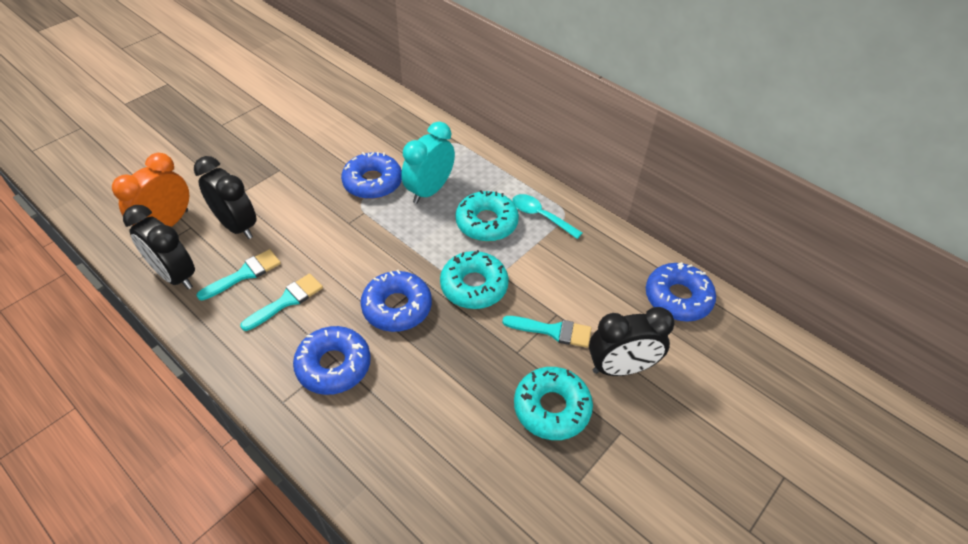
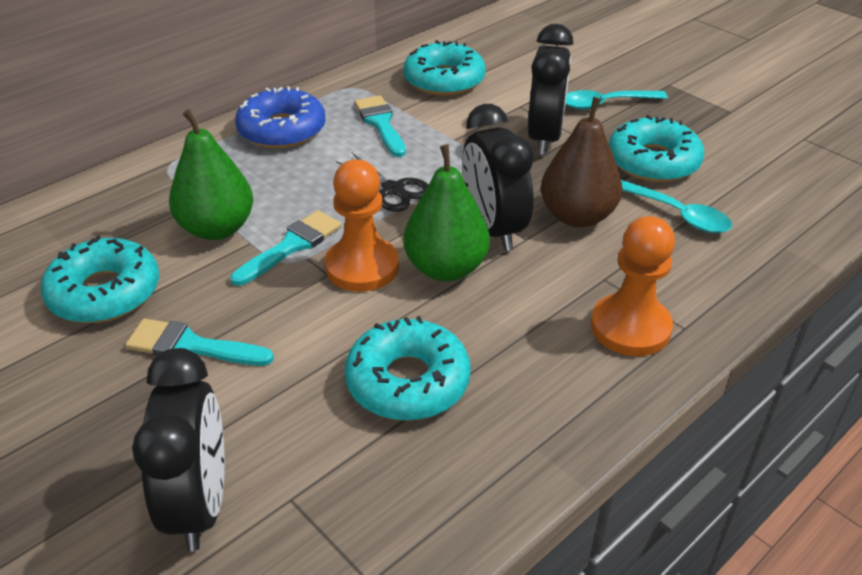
black scissors: 0 -> 1
blue donut: 4 -> 1
brown pear: 0 -> 1
green pear: 0 -> 2
orange clock: 1 -> 0
orange pawn: 0 -> 2
turquoise clock: 1 -> 0
turquoise donut: 3 -> 4
turquoise spoon: 1 -> 2

